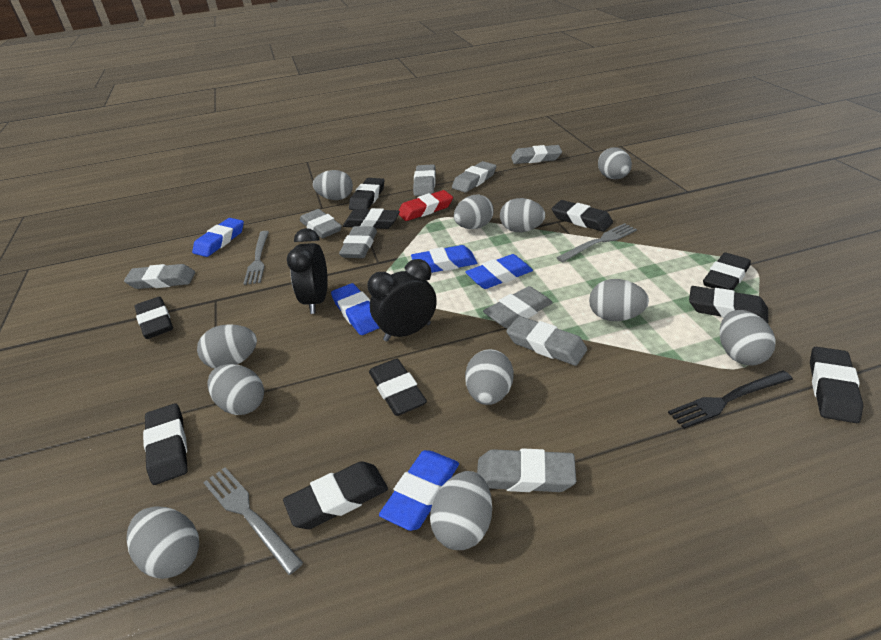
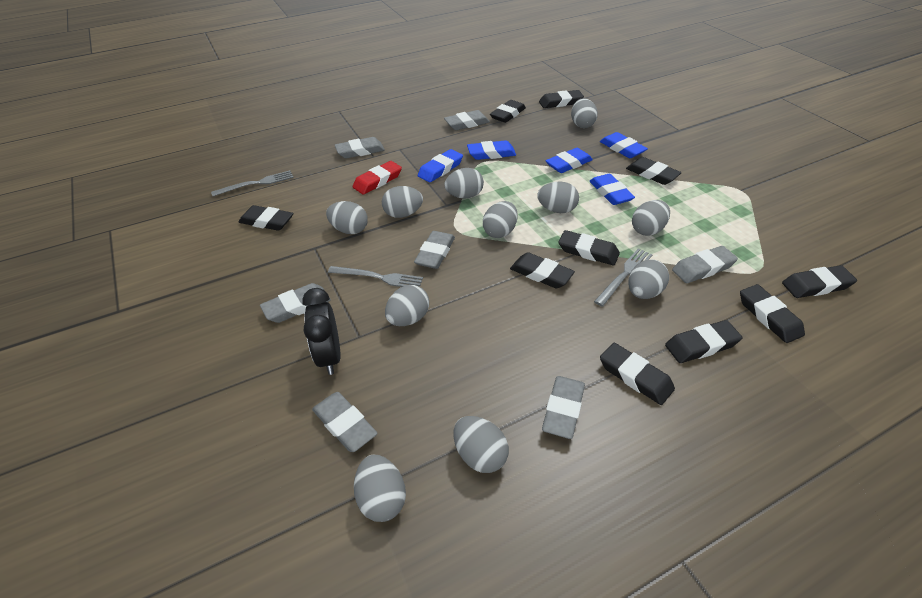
black clock: 2 -> 1
black fork: 1 -> 0
grey eraser: 9 -> 7

